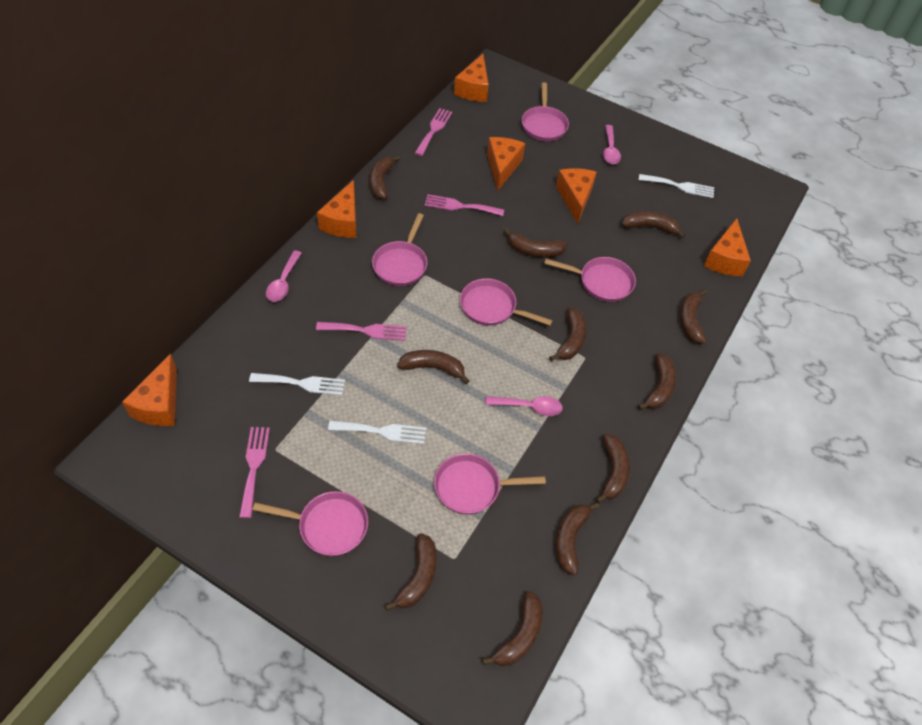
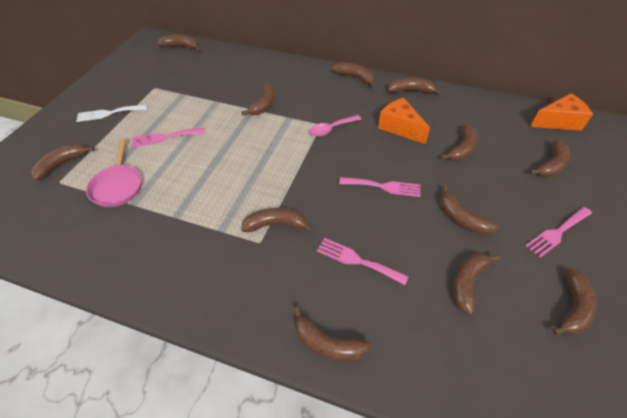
brown banana: 11 -> 12
orange cheese: 6 -> 2
pink pan: 6 -> 1
pink spoon: 3 -> 1
white fork: 3 -> 1

